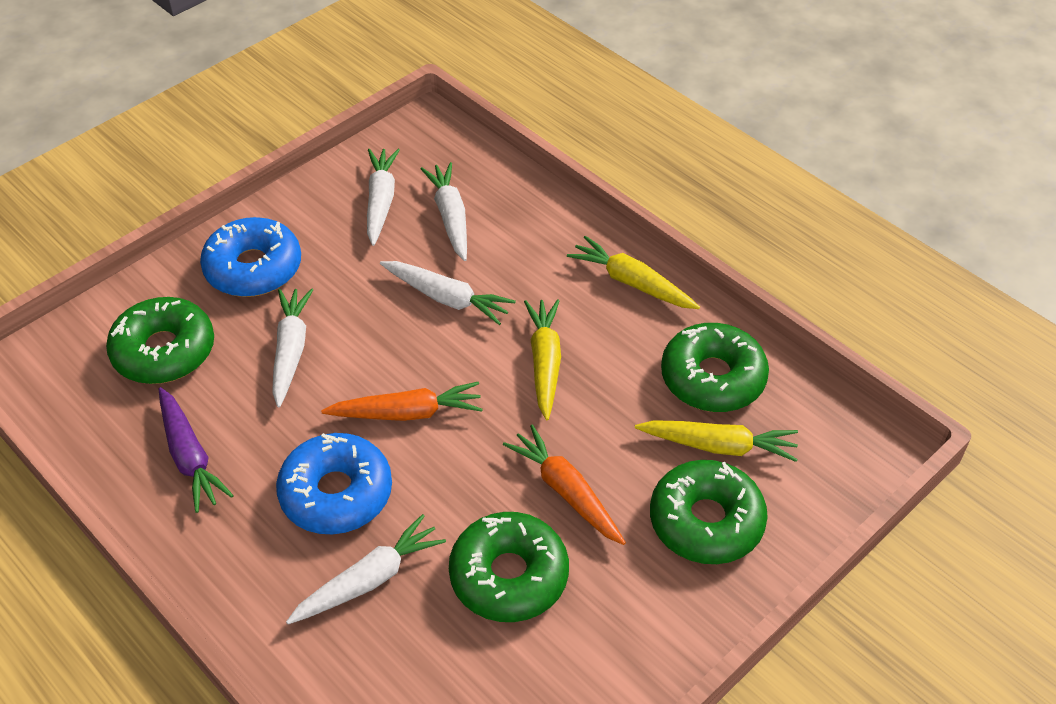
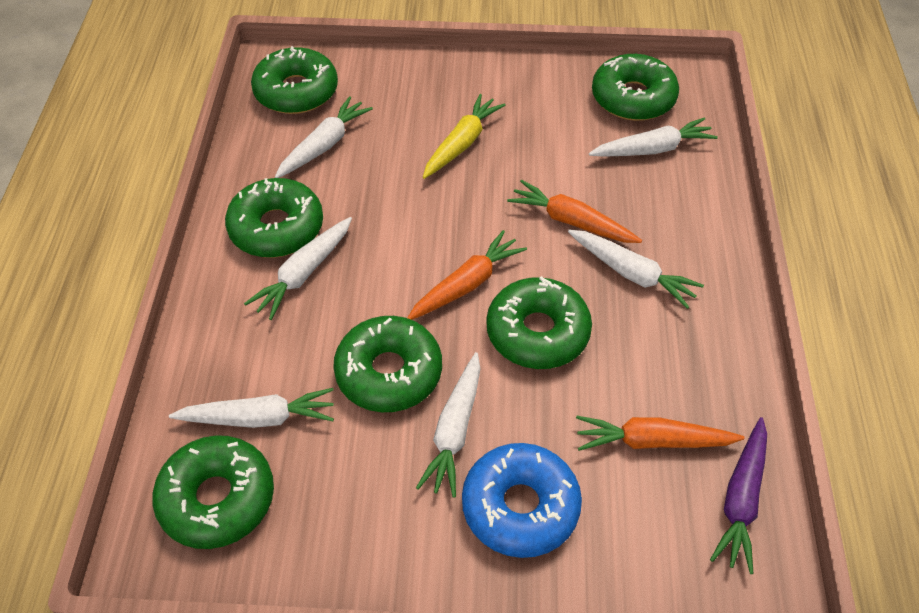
blue donut: 2 -> 1
green donut: 4 -> 6
orange carrot: 2 -> 3
white carrot: 5 -> 6
yellow carrot: 3 -> 1

